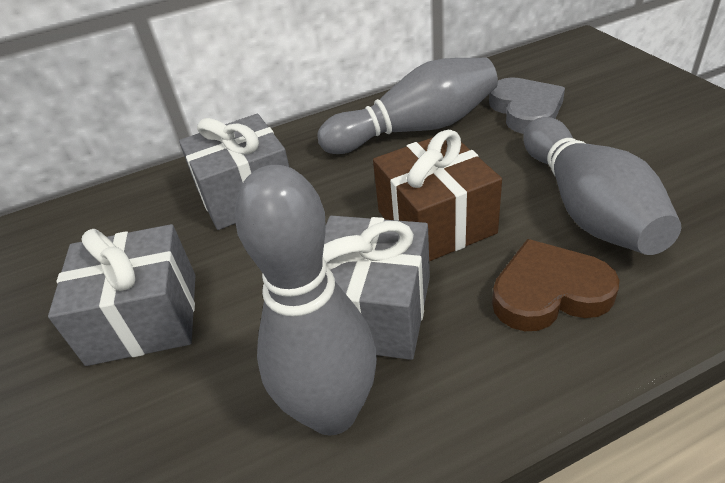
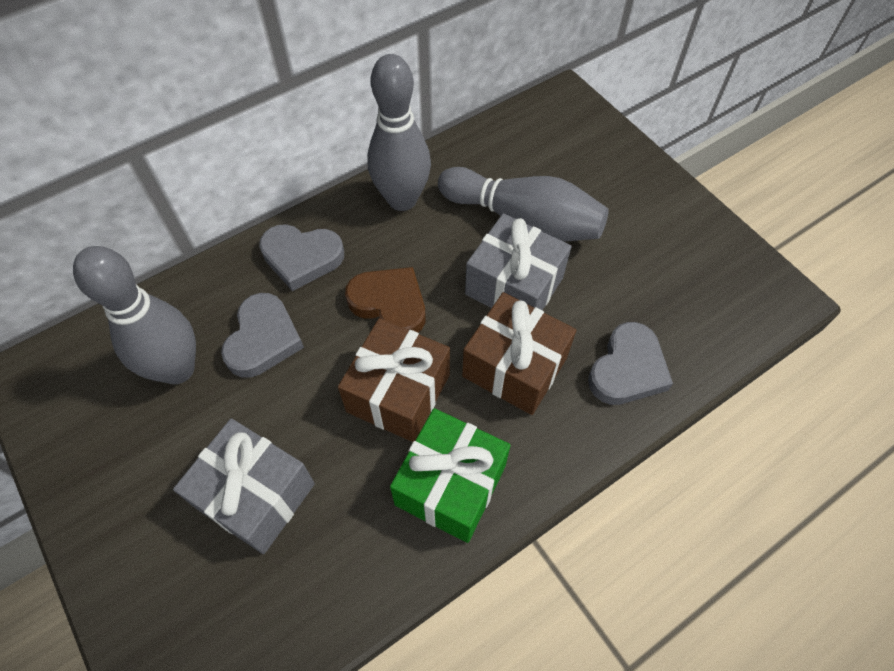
brown gift: 1 -> 2
green gift: 0 -> 1
grey gift: 3 -> 2
grey heart: 1 -> 3

